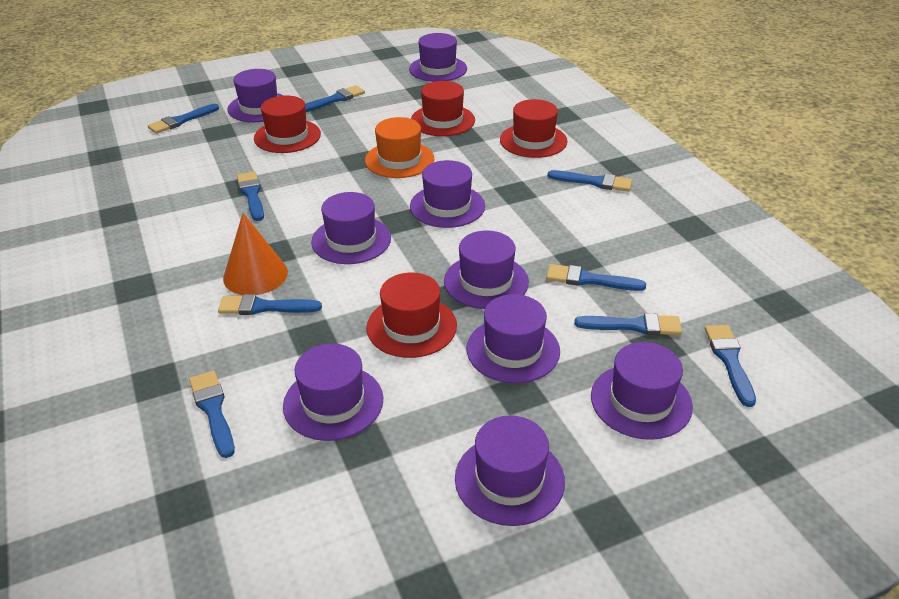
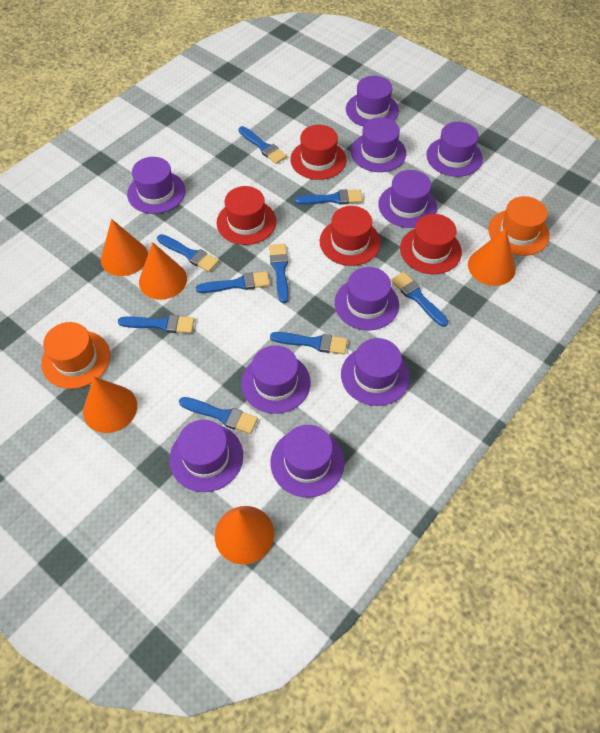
orange cone: 1 -> 5
orange hat: 1 -> 2
purple hat: 9 -> 10

